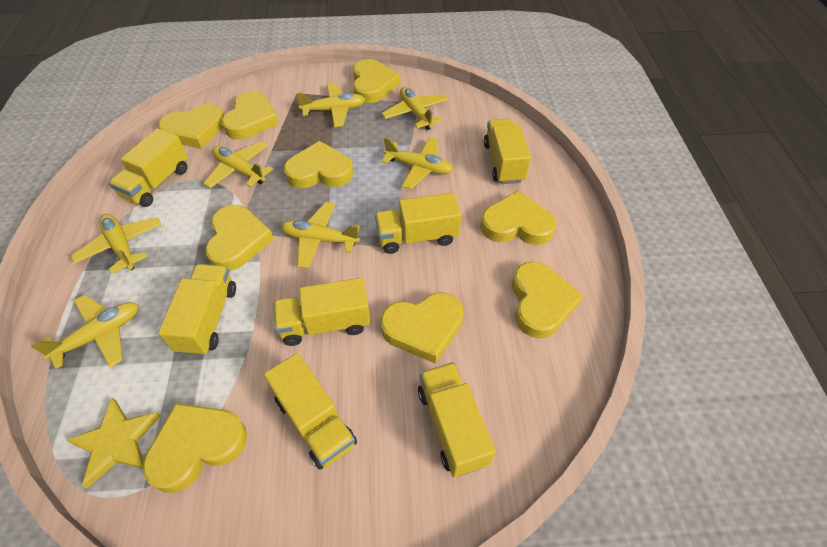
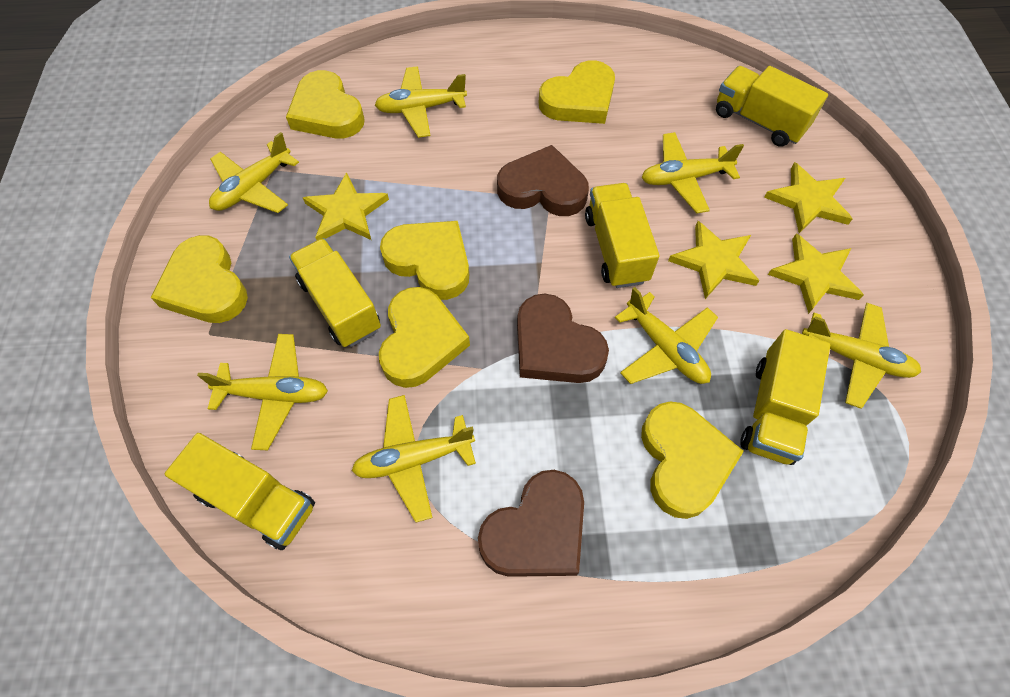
brown heart: 0 -> 3
yellow heart: 9 -> 6
yellow star: 1 -> 4
yellow truck: 7 -> 5

